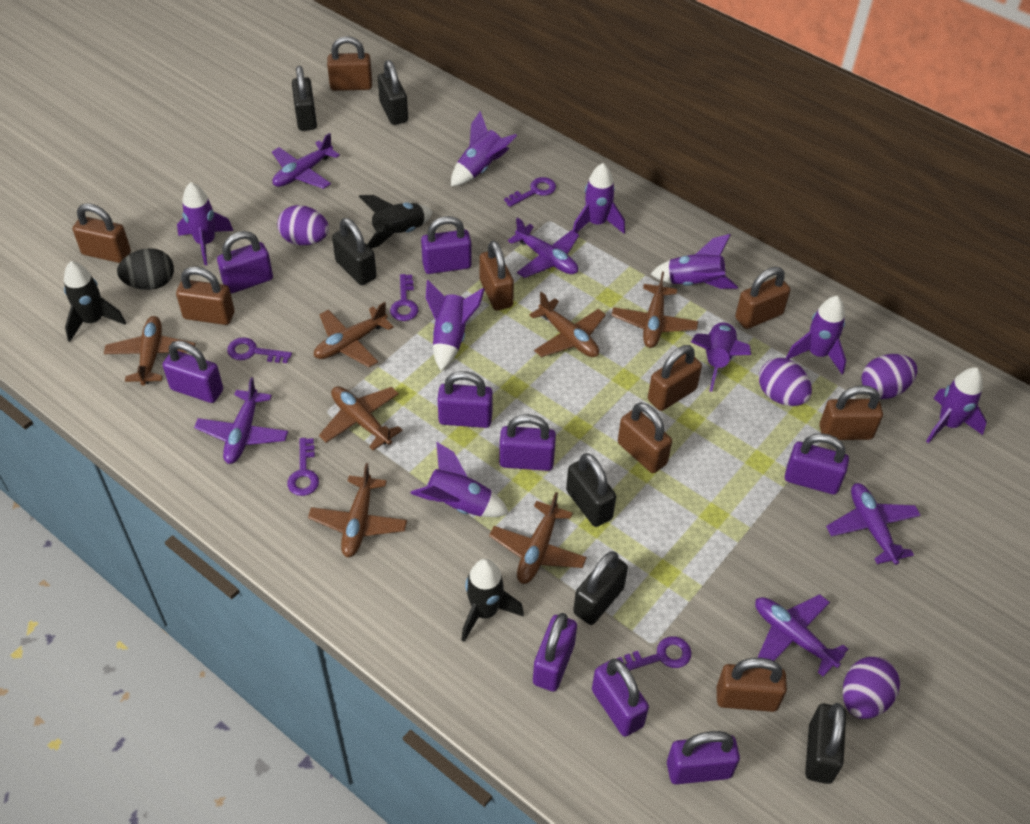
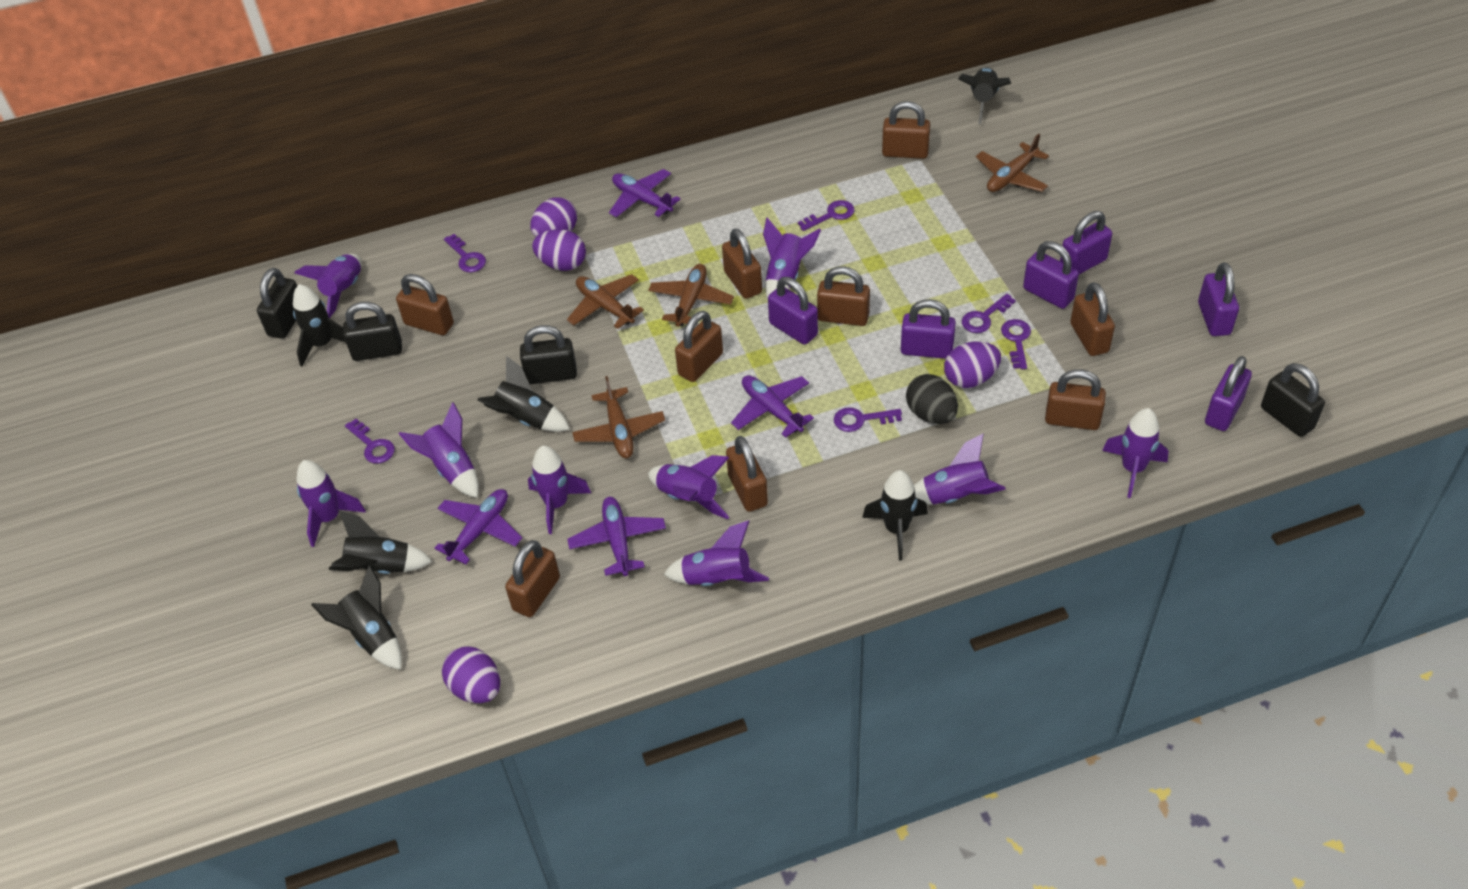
black padlock: 6 -> 4
black rocket: 3 -> 6
brown plane: 7 -> 4
purple key: 5 -> 6
purple padlock: 9 -> 6
purple plane: 5 -> 4

